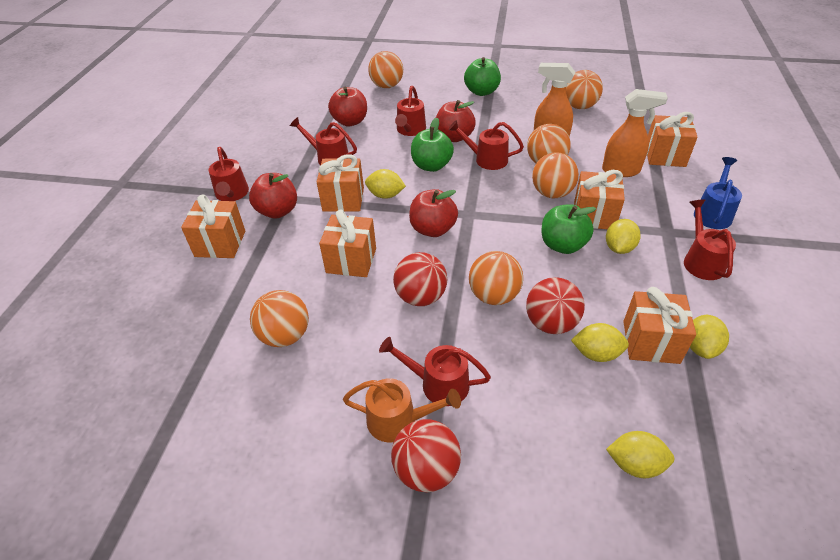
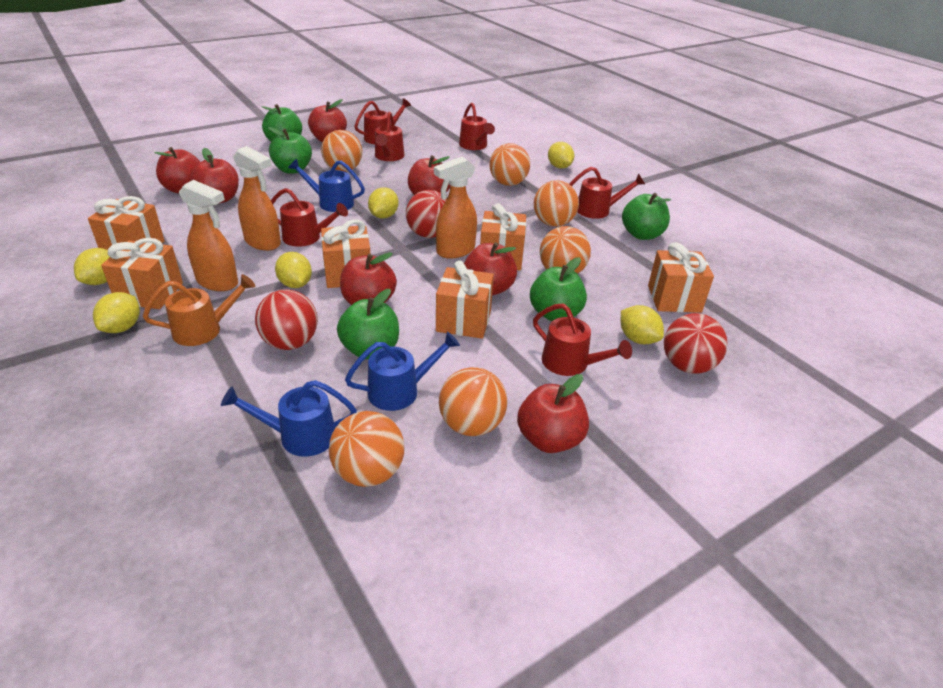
blue watering can: 1 -> 3
green apple: 3 -> 5
orange spray bottle: 2 -> 3
red apple: 4 -> 7
yellow lemon: 5 -> 6

